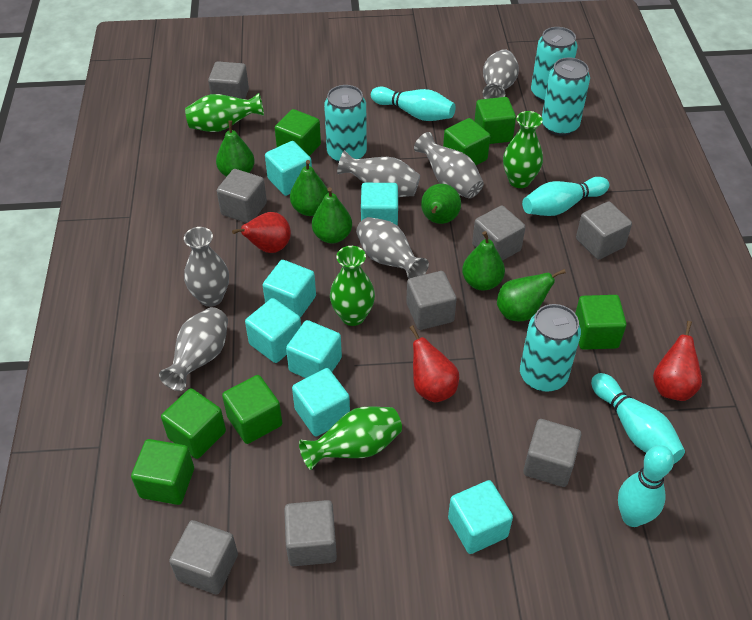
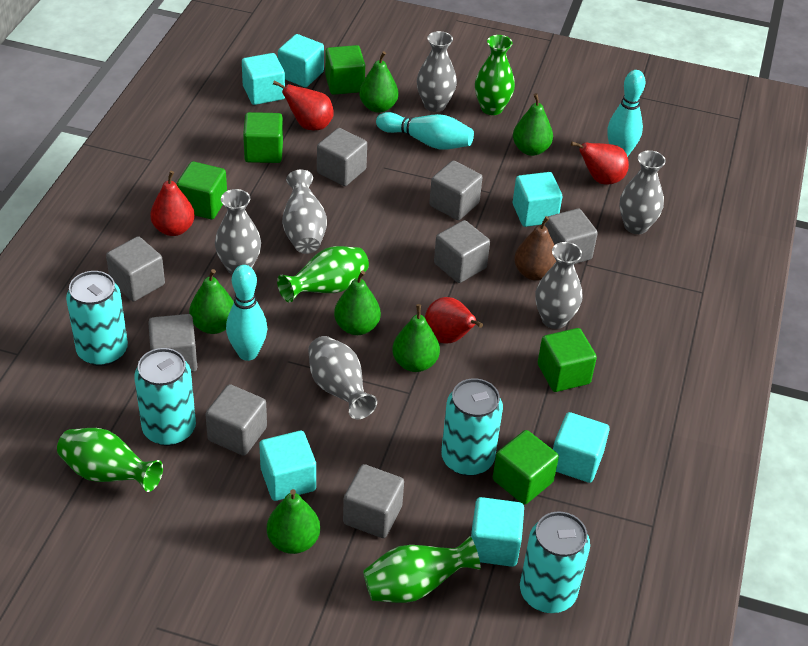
brown pear: 0 -> 1
green cube: 7 -> 5
red pear: 3 -> 4
turquoise bowling pin: 4 -> 3
turquoise cube: 7 -> 6

